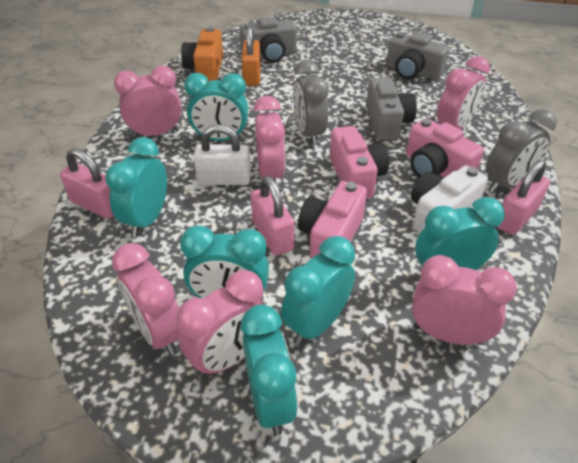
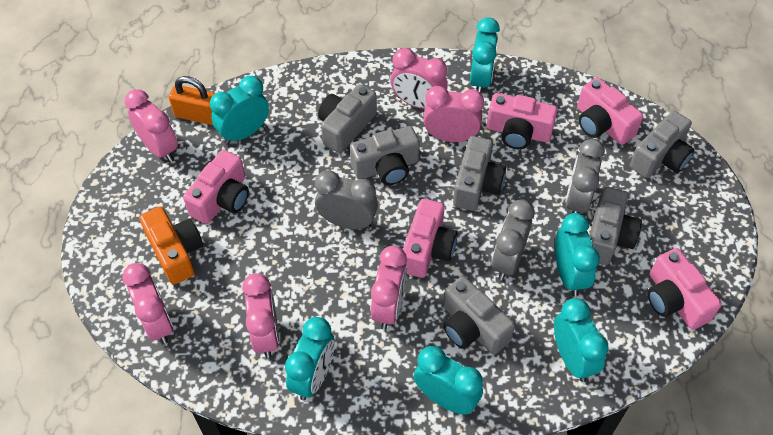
grey camera: 3 -> 6
grey clock: 2 -> 3
pink camera: 3 -> 5
pink padlock: 3 -> 0
white camera: 1 -> 0
white padlock: 1 -> 0

